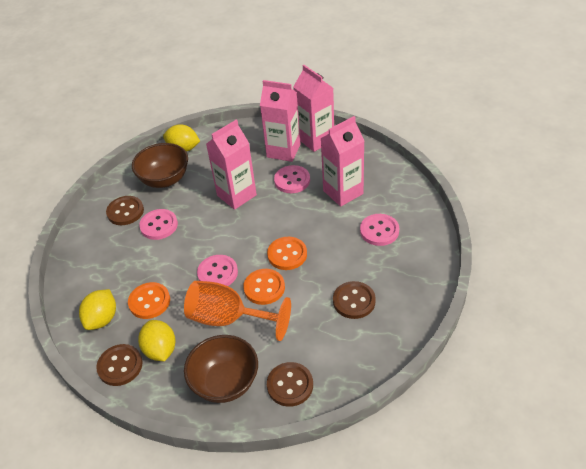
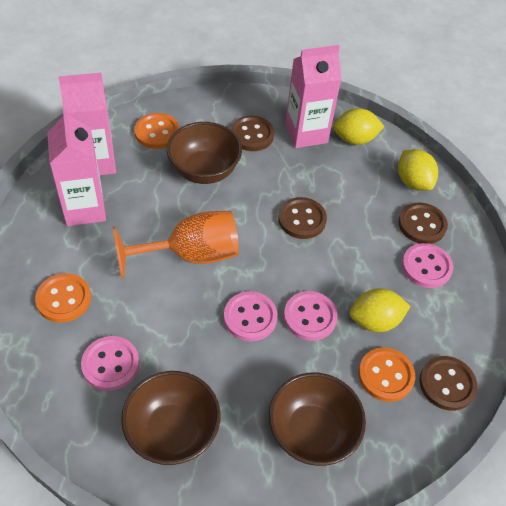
brown bowl: 2 -> 3
pink carton: 4 -> 3

